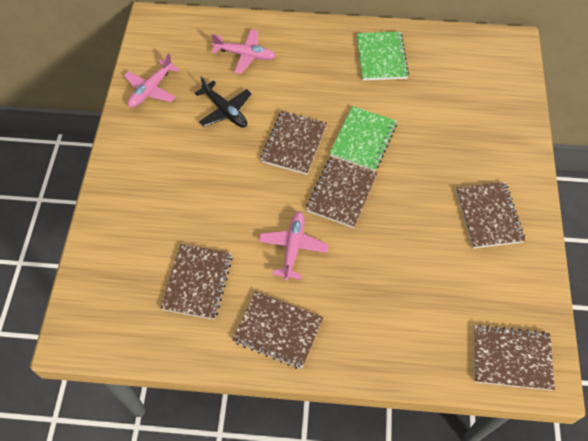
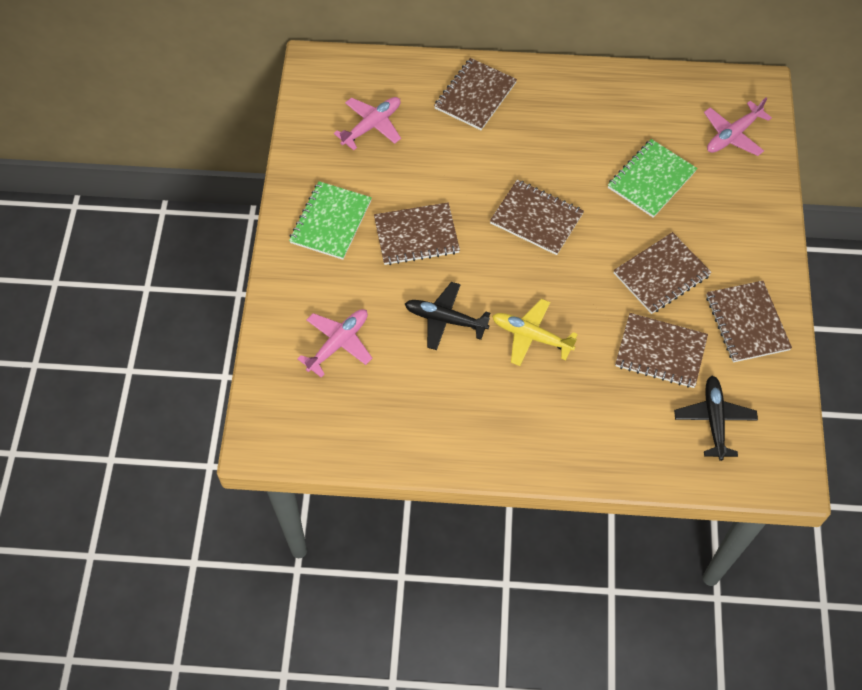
black plane: 1 -> 2
yellow plane: 0 -> 1

